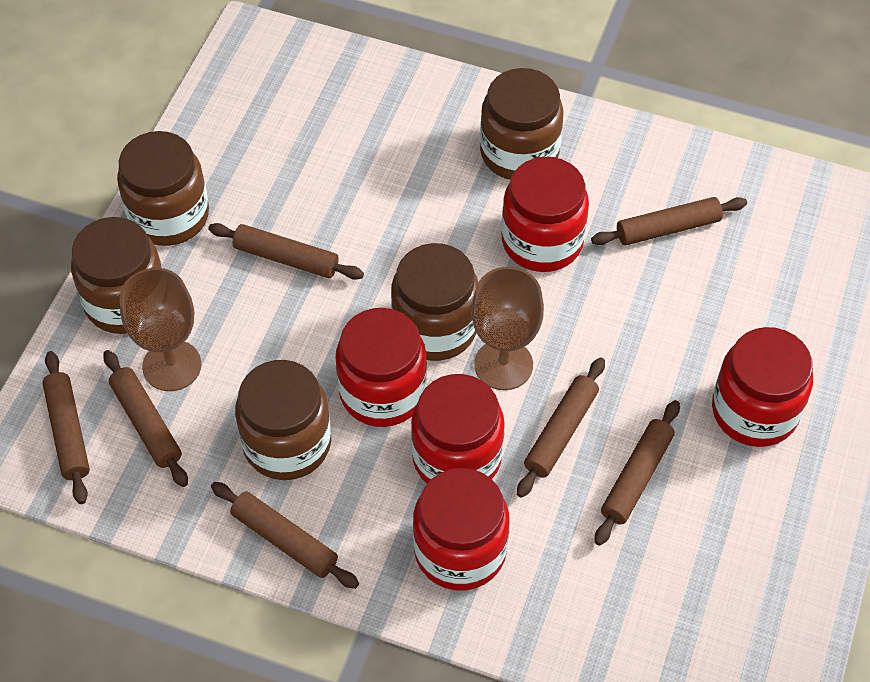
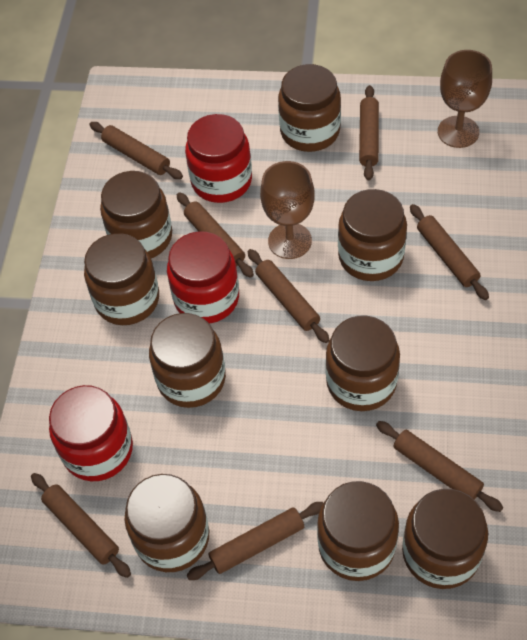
brown jar: 5 -> 9
brown rolling pin: 7 -> 8
red jar: 5 -> 3

